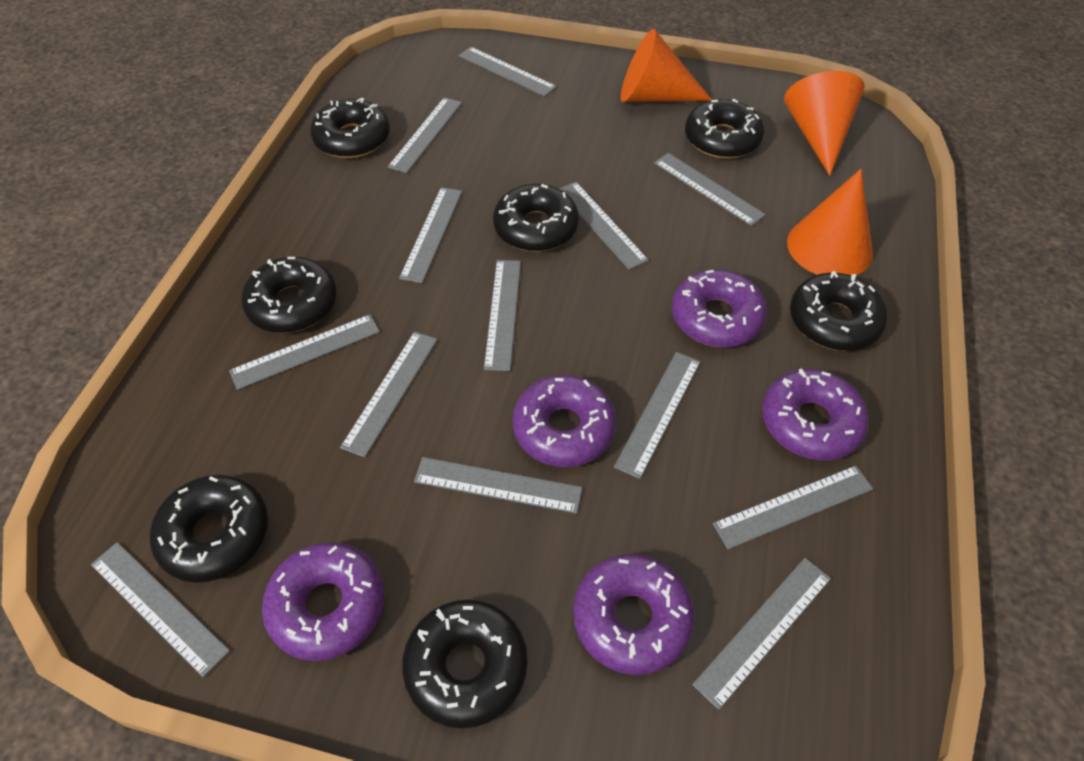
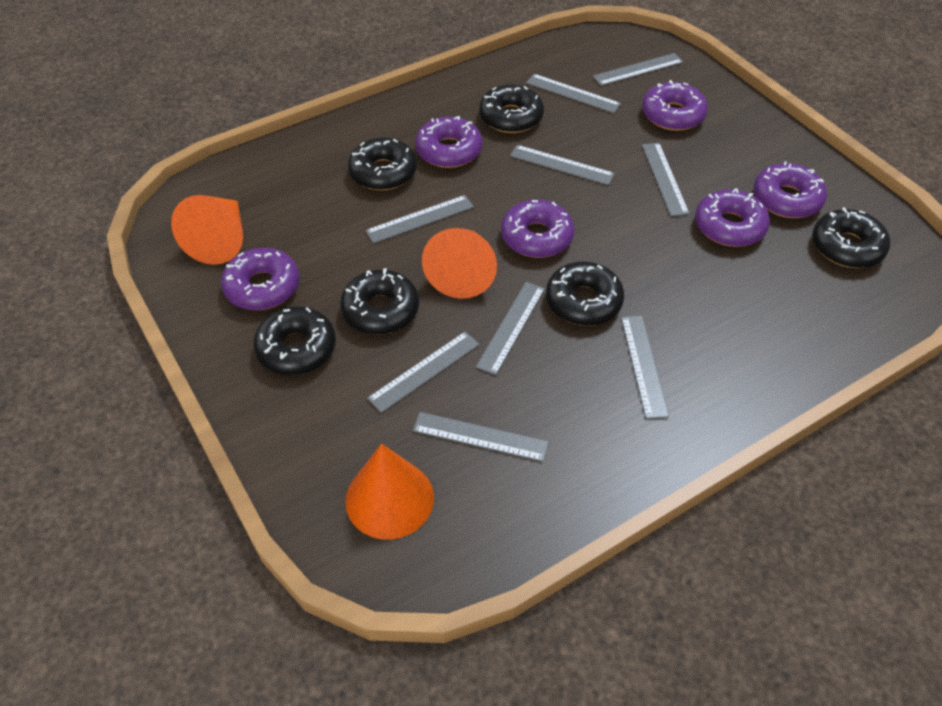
black donut: 7 -> 6
grey ruler: 13 -> 9
purple donut: 5 -> 6

